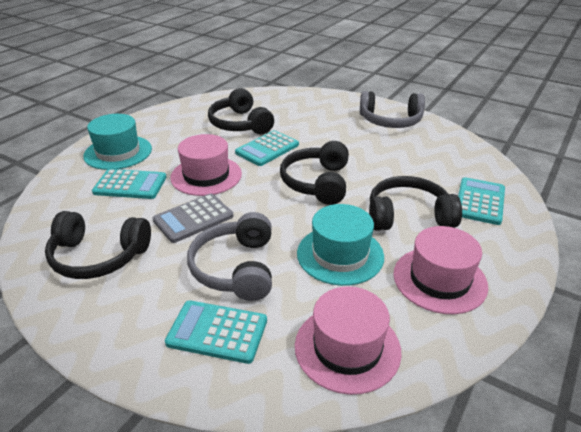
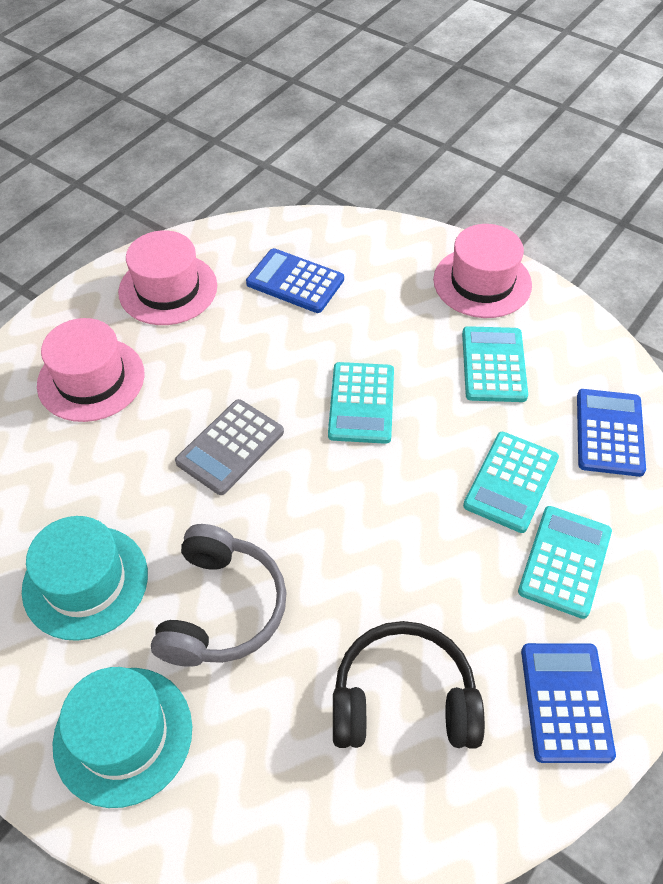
black headphones: 4 -> 1
blue calculator: 0 -> 3
grey headphones: 2 -> 1

